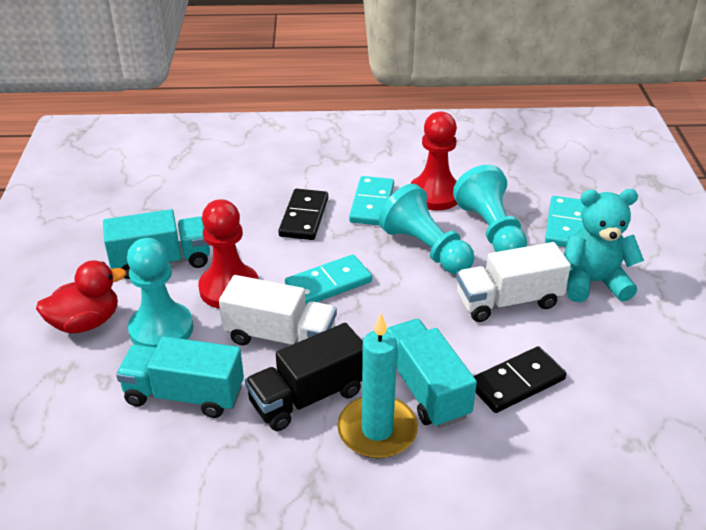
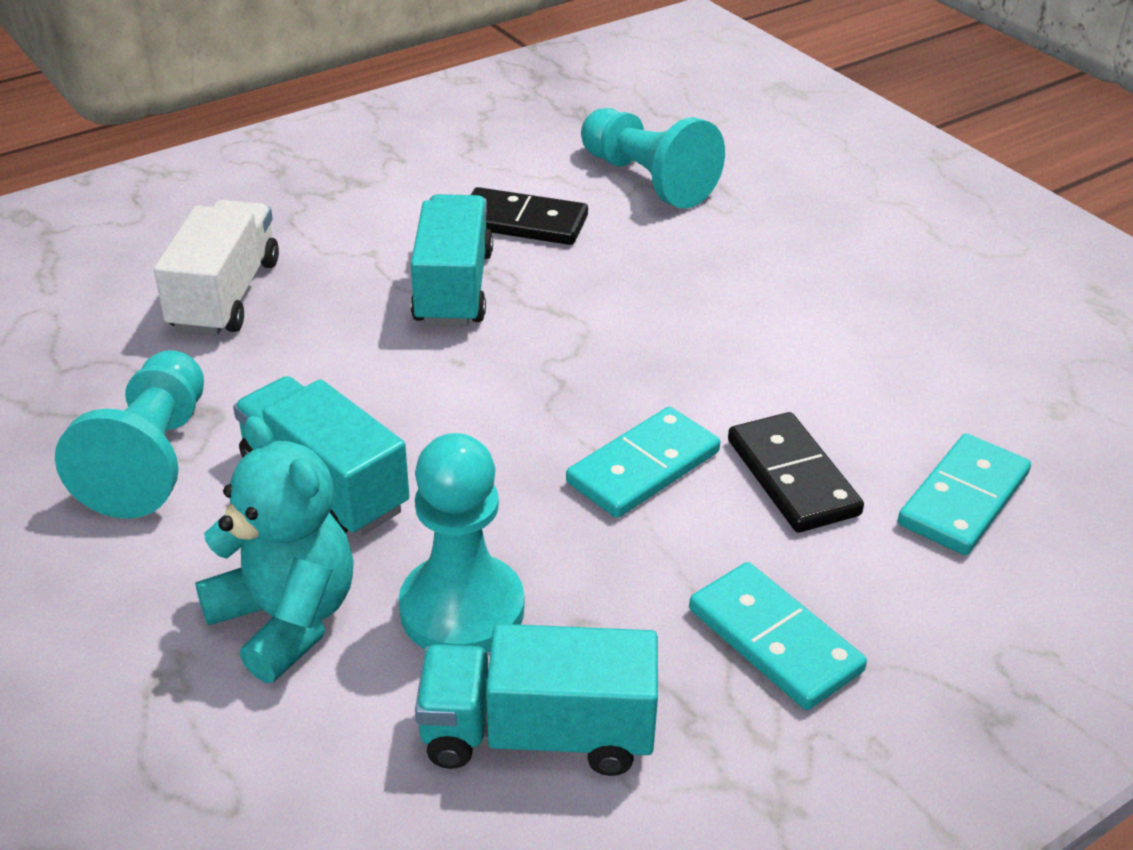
black truck: 1 -> 0
red duck: 1 -> 0
red pawn: 2 -> 0
turquoise candle: 1 -> 0
white truck: 2 -> 1

